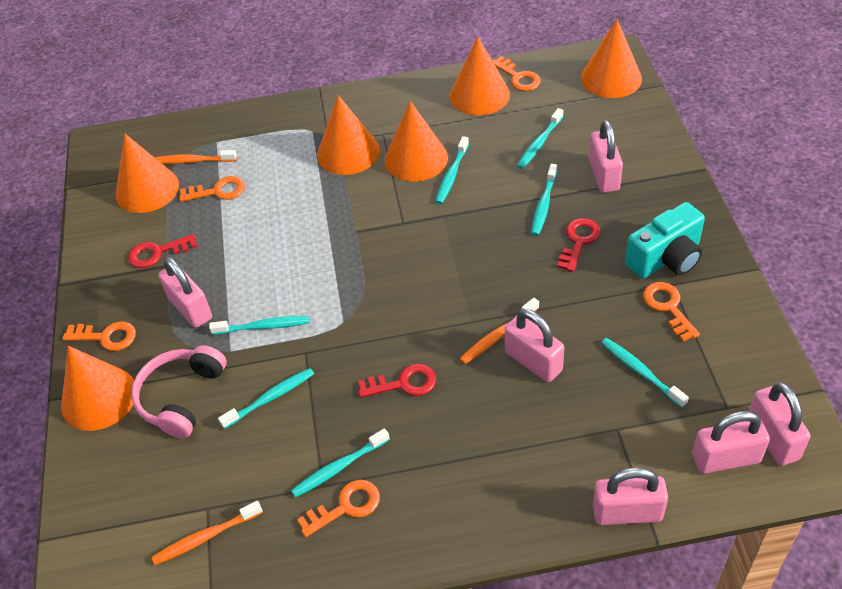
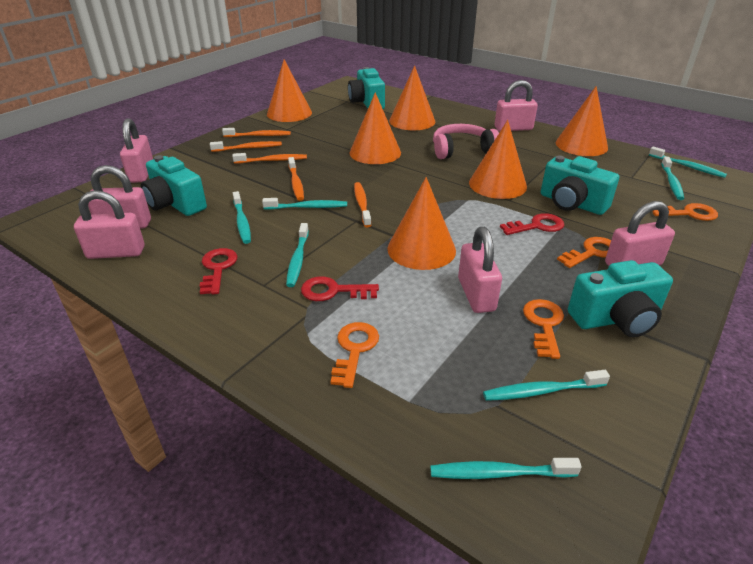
orange key: 5 -> 4
orange toothbrush: 3 -> 5
turquoise camera: 1 -> 4

